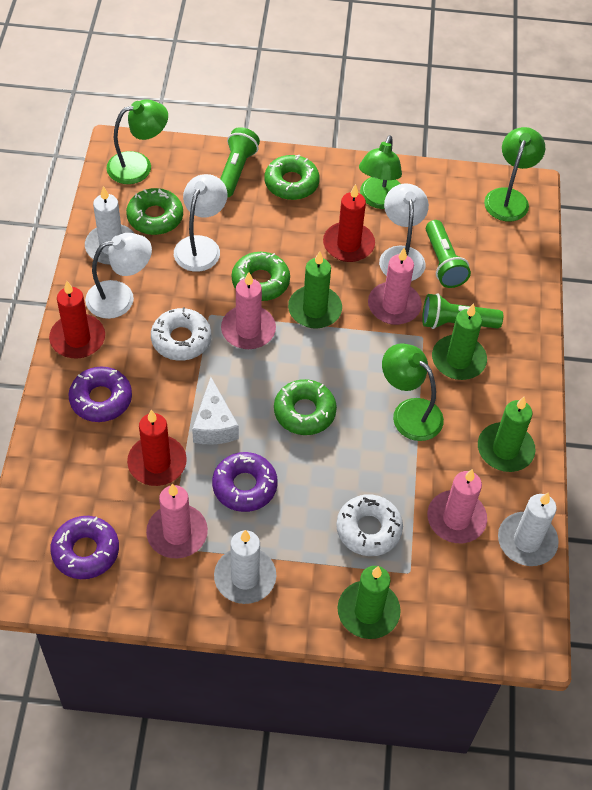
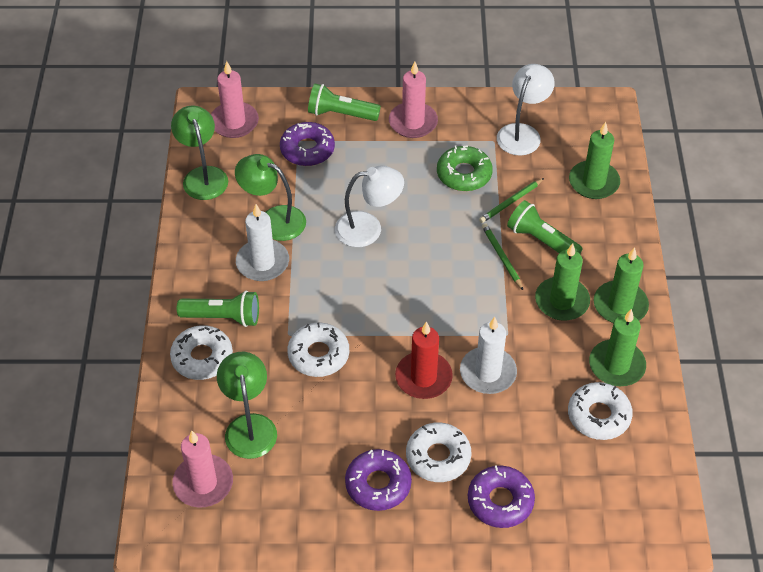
green donut: 4 -> 1
green lamp: 4 -> 3
green pencil: 0 -> 2
pink candle: 4 -> 3
red candle: 3 -> 1
white candle: 3 -> 2
white cheese: 1 -> 0
white donut: 2 -> 4
white lamp: 3 -> 2

